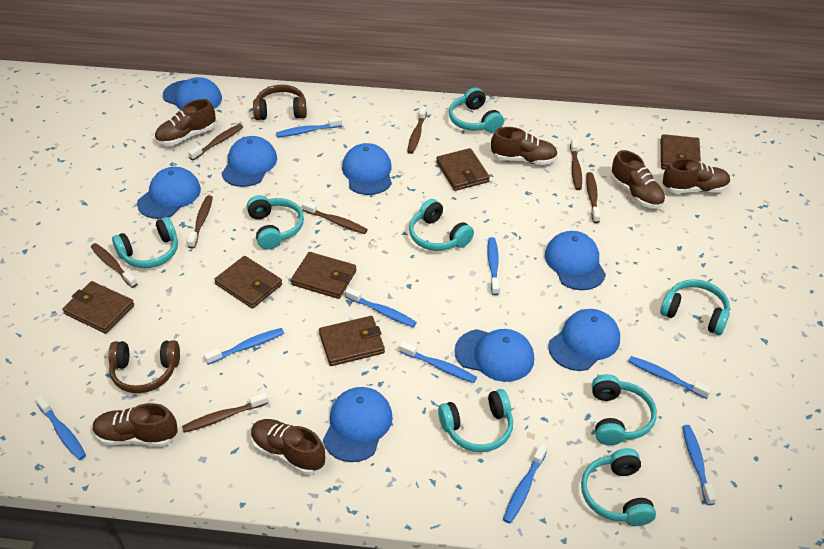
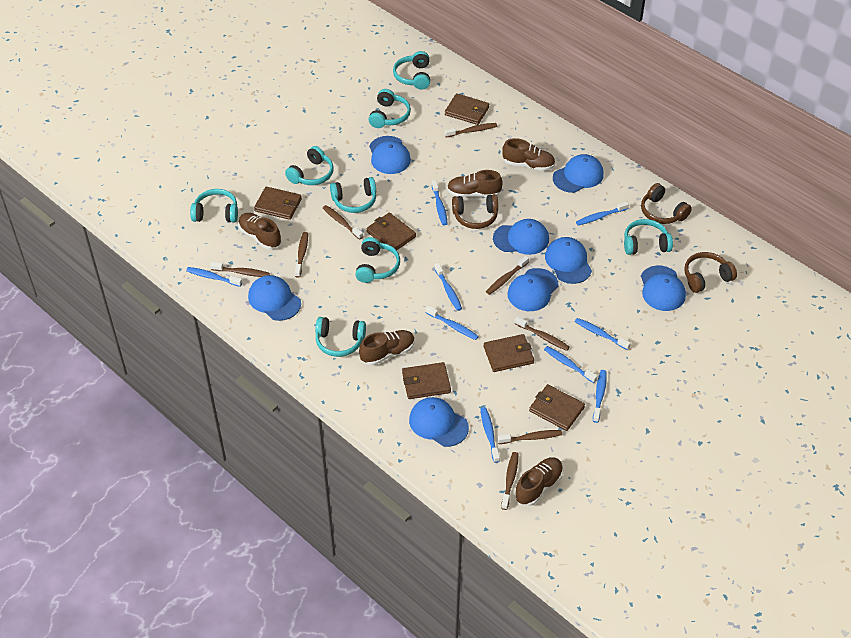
brown headphones: 2 -> 3
brown shoe: 6 -> 5

